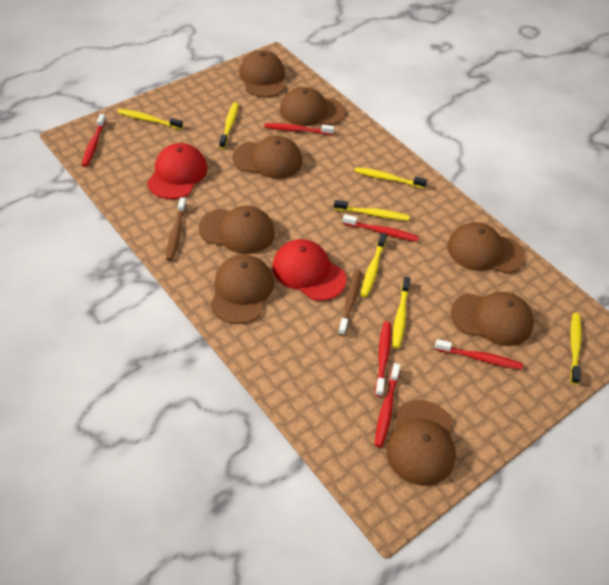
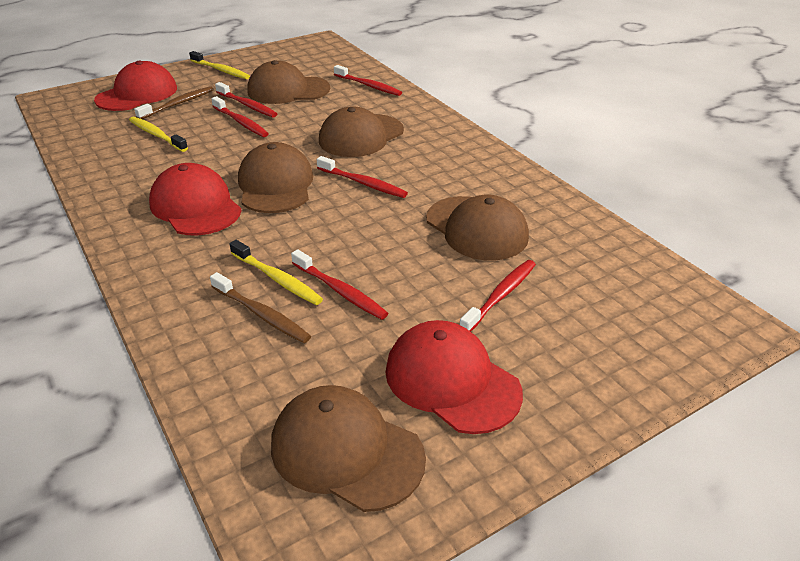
brown cap: 8 -> 5
red cap: 2 -> 3
yellow toothbrush: 7 -> 3

